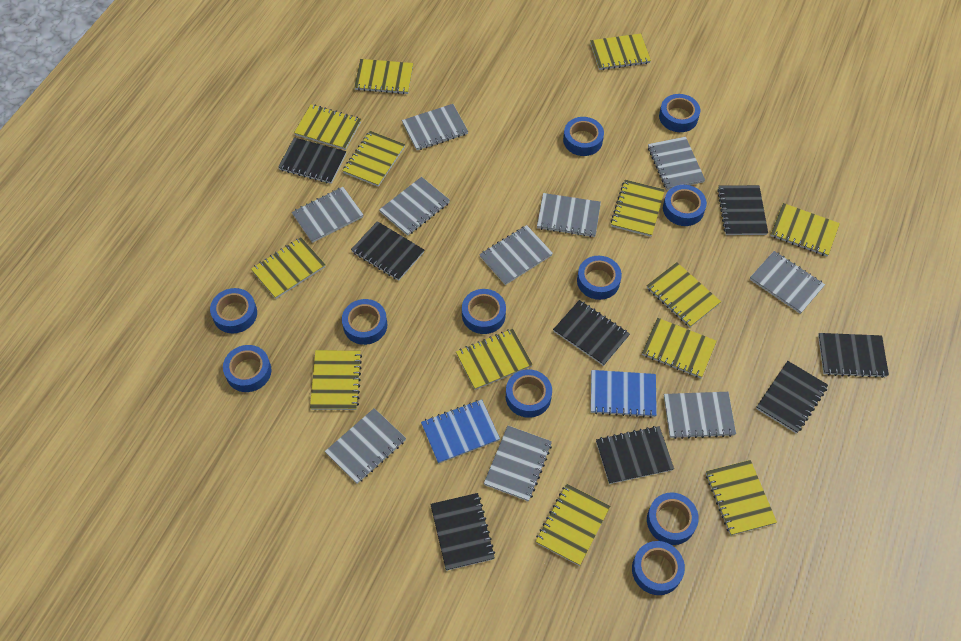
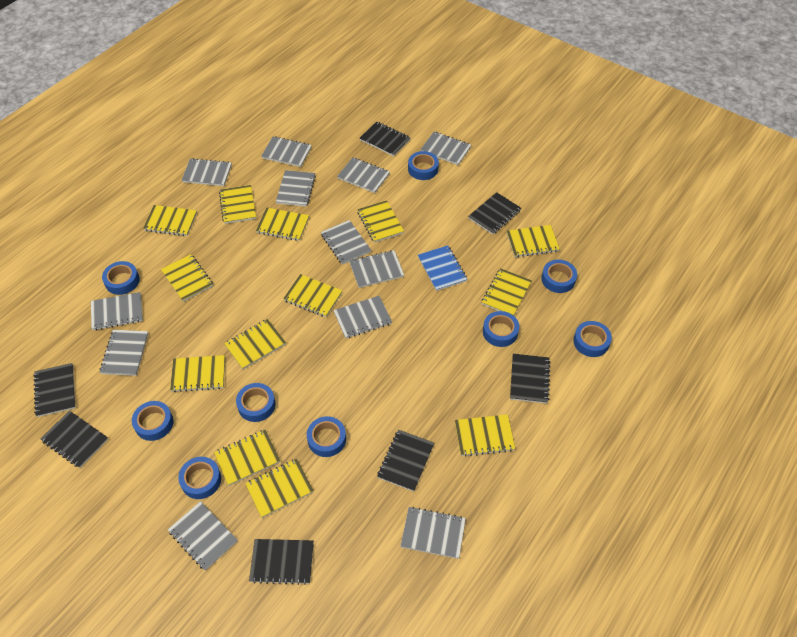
black notebook: 8 -> 7
blue notebook: 2 -> 1
blue tape: 11 -> 9
grey notebook: 10 -> 12

